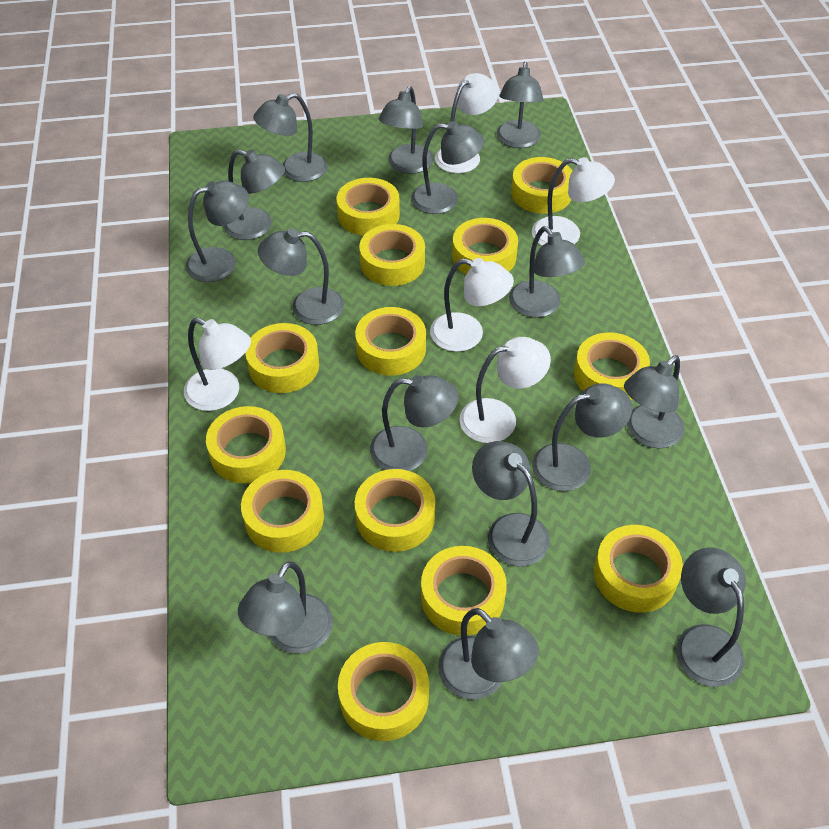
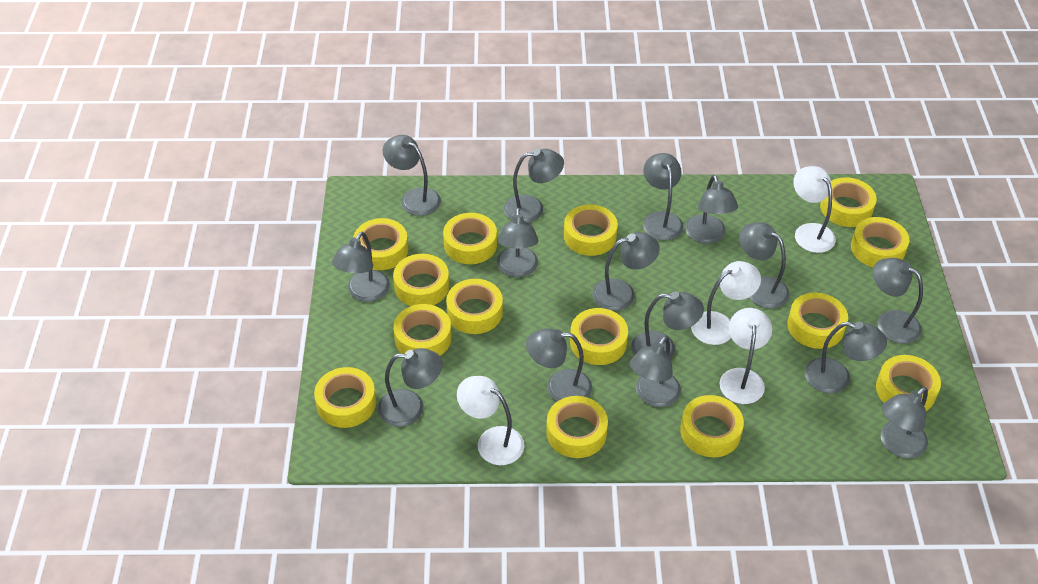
white lamp: 5 -> 4
yellow tape: 13 -> 14

